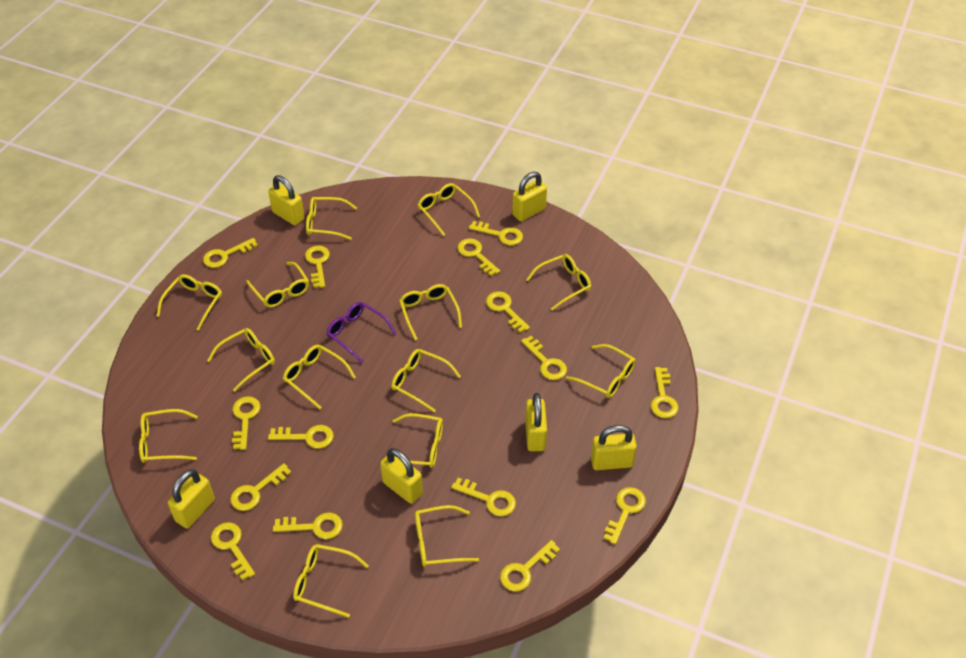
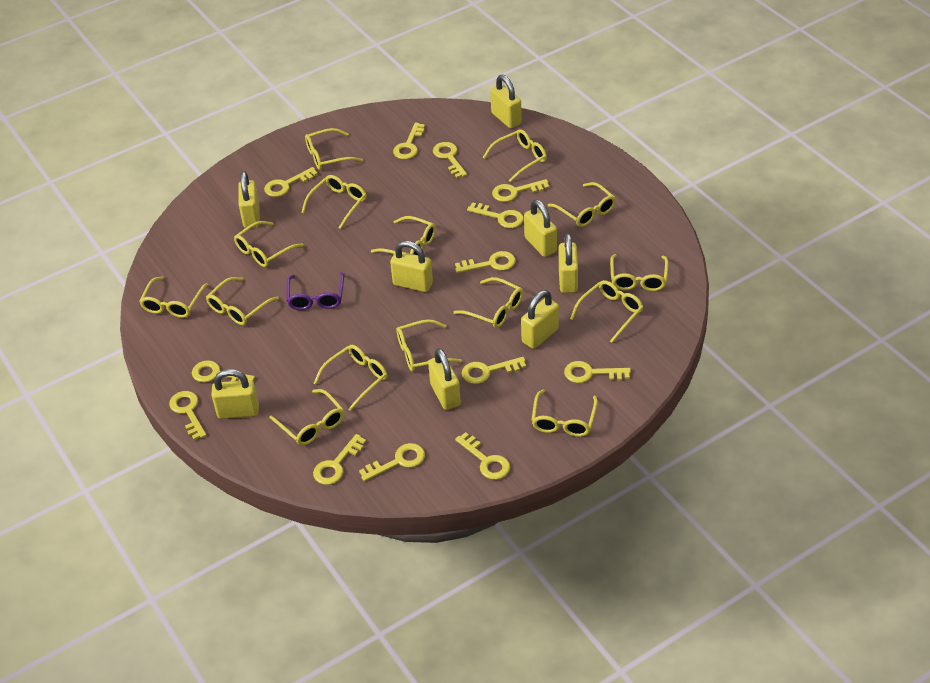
yellow glasses: 14 -> 15
yellow key: 15 -> 13
yellow padlock: 6 -> 8

